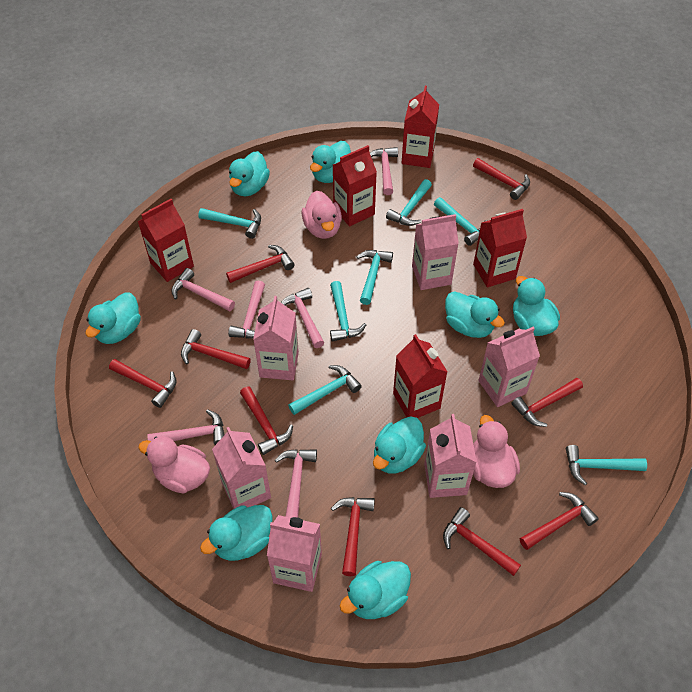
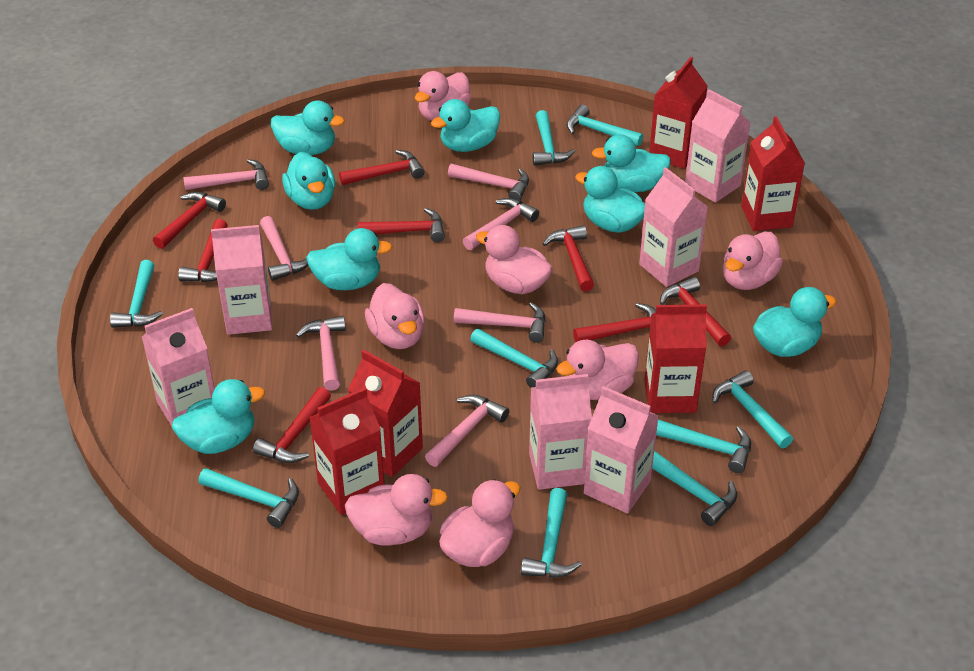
pink duck: 3 -> 7
pink hammer: 6 -> 7
red hammer: 9 -> 8
turquoise hammer: 7 -> 9

